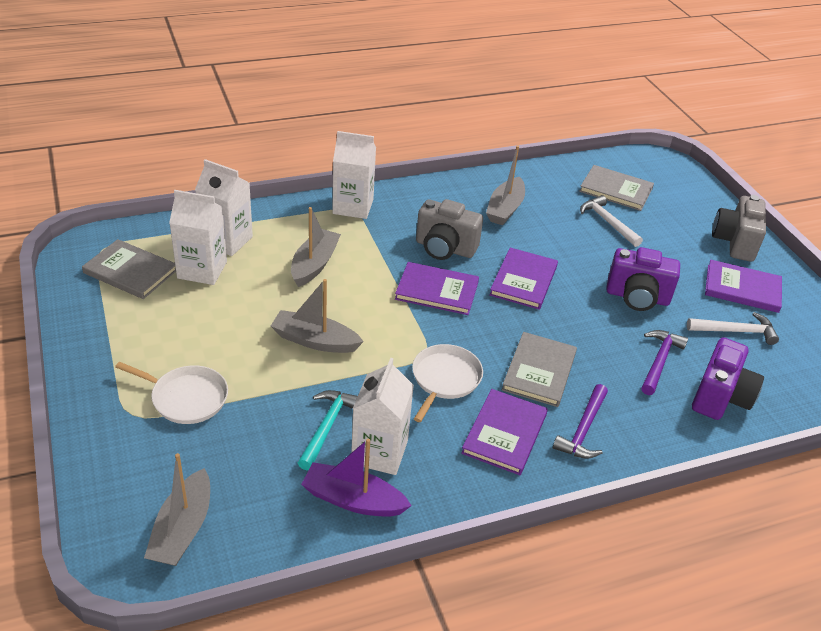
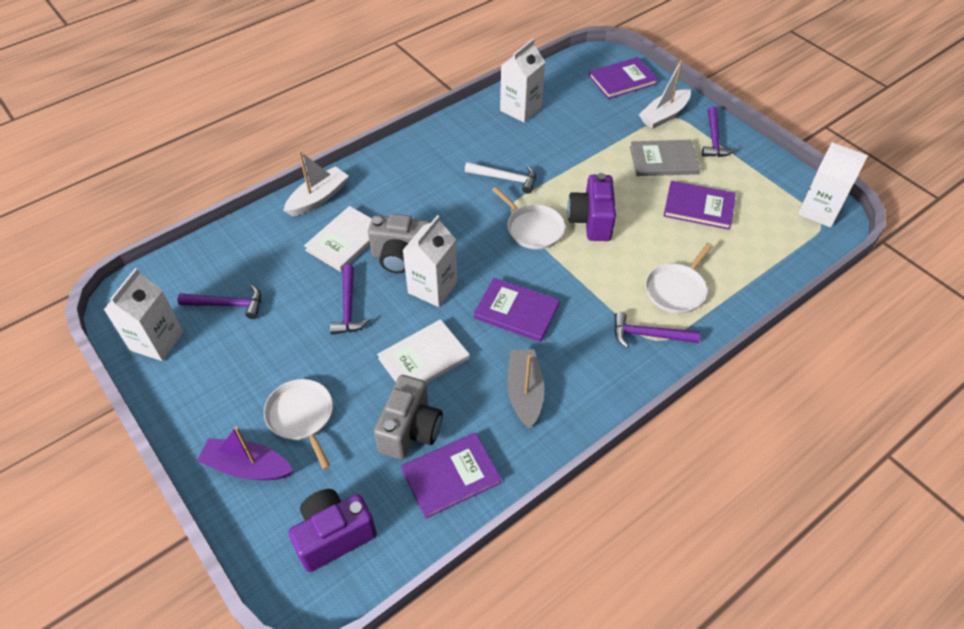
grey boat: 4 -> 1
grey book: 3 -> 1
purple hammer: 2 -> 4
turquoise hammer: 1 -> 0
white boat: 0 -> 2
white book: 0 -> 2
white hammer: 2 -> 1
white pan: 2 -> 3

